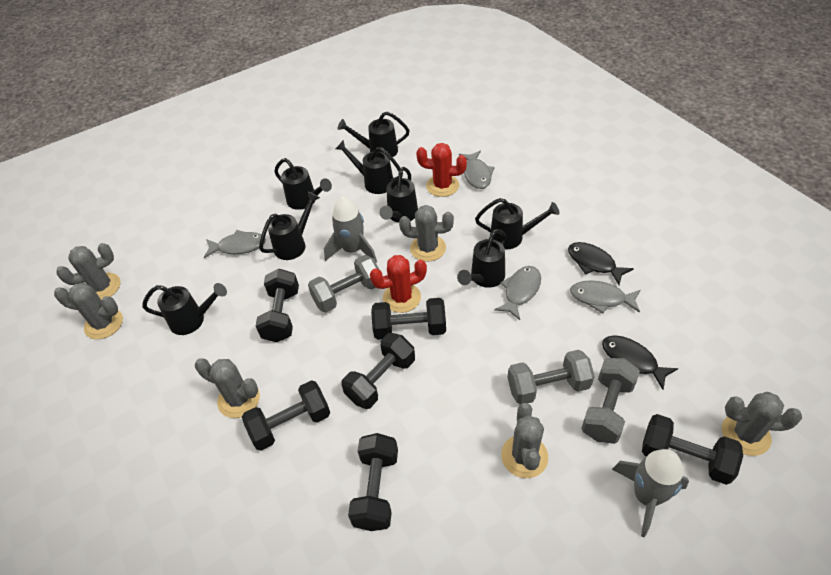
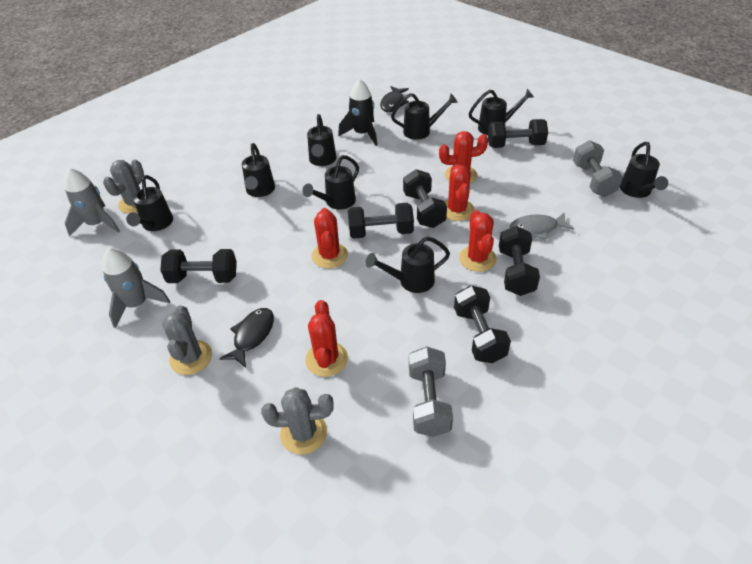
black rocket: 0 -> 1
grey cactus: 6 -> 3
grey dumbbell: 3 -> 2
grey fish: 4 -> 1
red cactus: 2 -> 5

